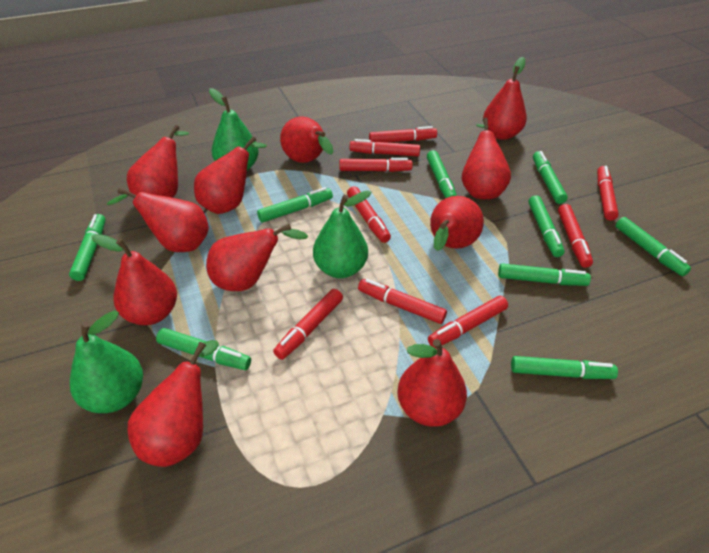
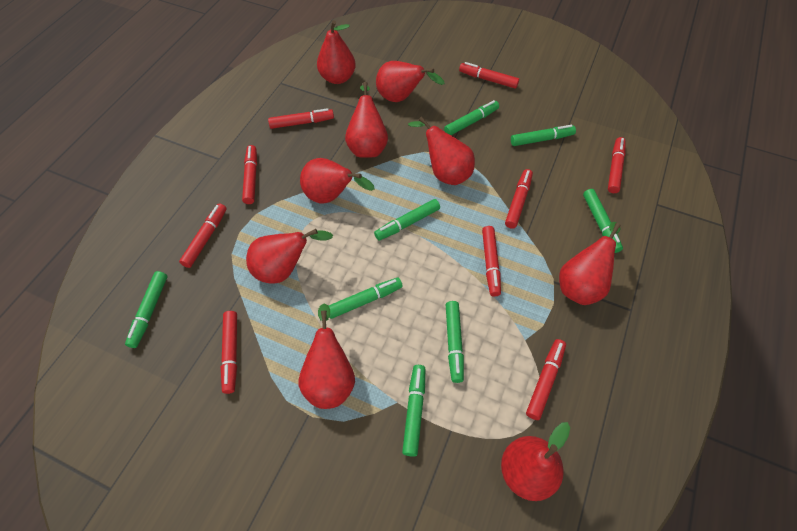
green marker: 9 -> 8
green pear: 3 -> 0
red pear: 11 -> 9

